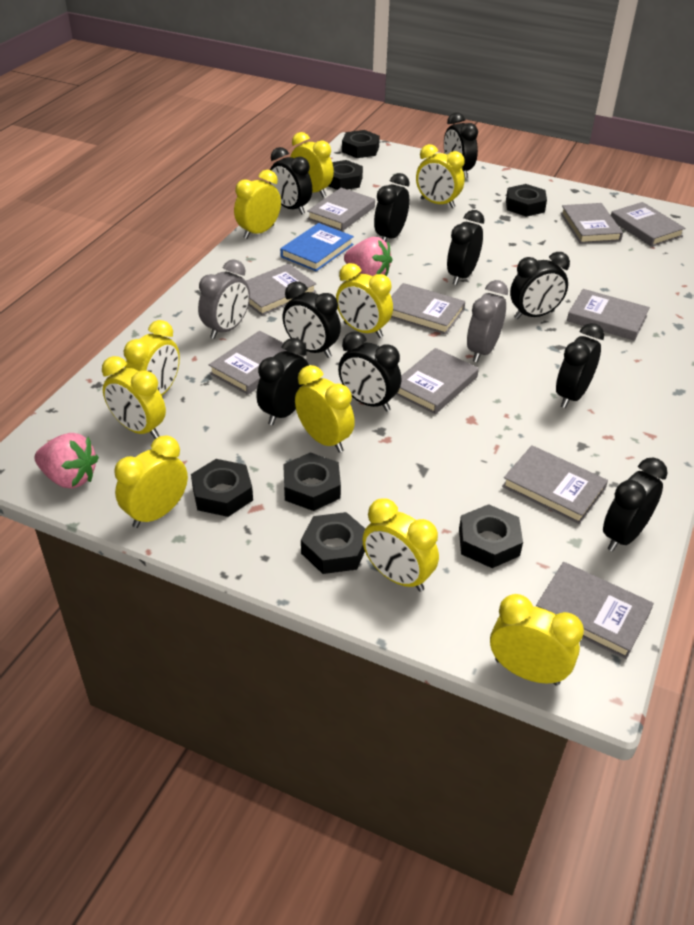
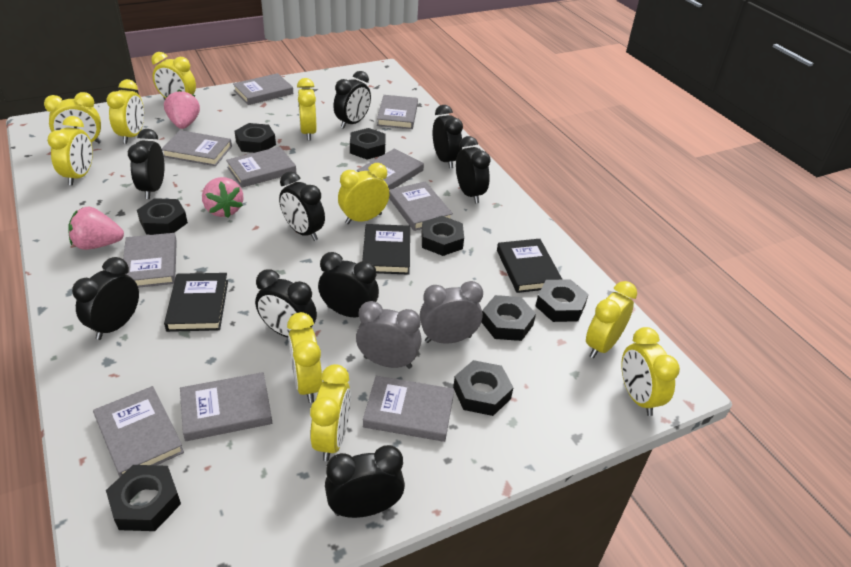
black book: 0 -> 3
black clock: 10 -> 9
black nut: 7 -> 8
blue book: 1 -> 0
pink strawberry: 2 -> 3

